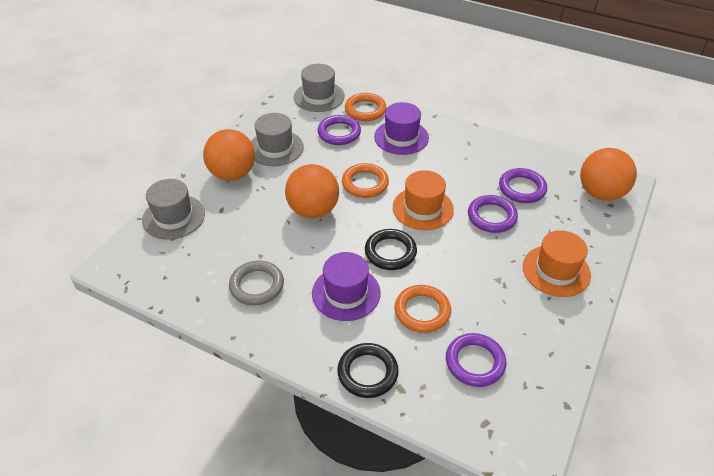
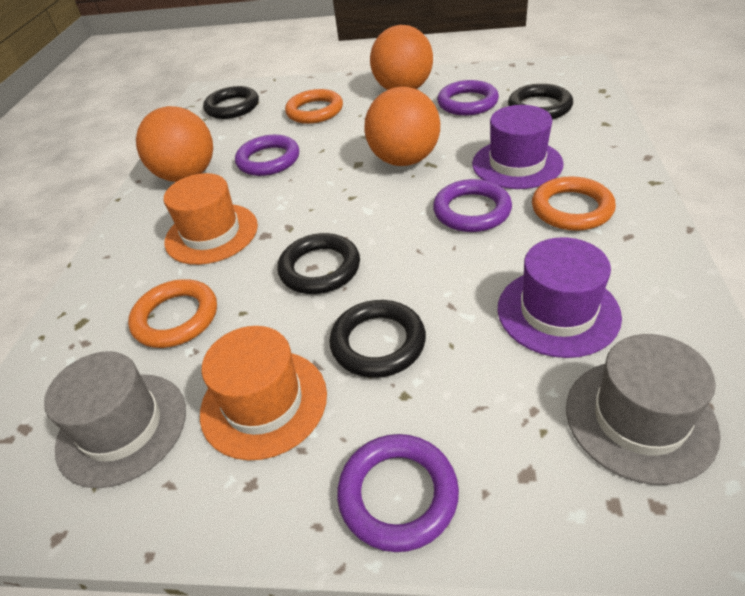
black ring: 2 -> 4
grey hat: 3 -> 2
grey ring: 1 -> 0

